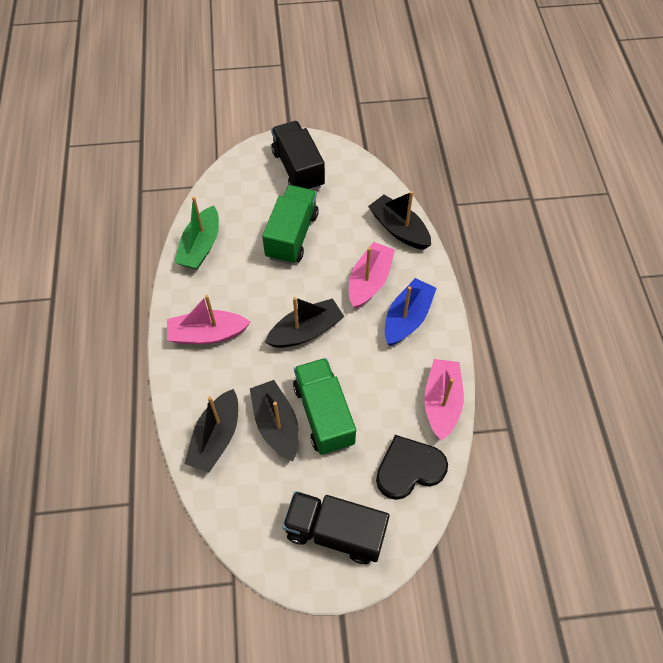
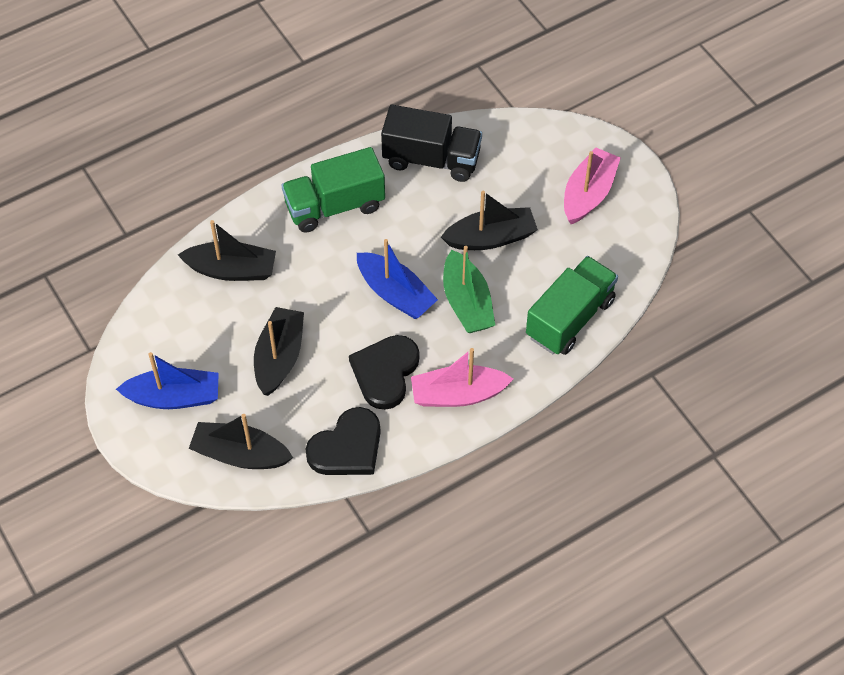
black heart: 1 -> 2
black truck: 2 -> 1
blue boat: 1 -> 2
pink boat: 3 -> 2

